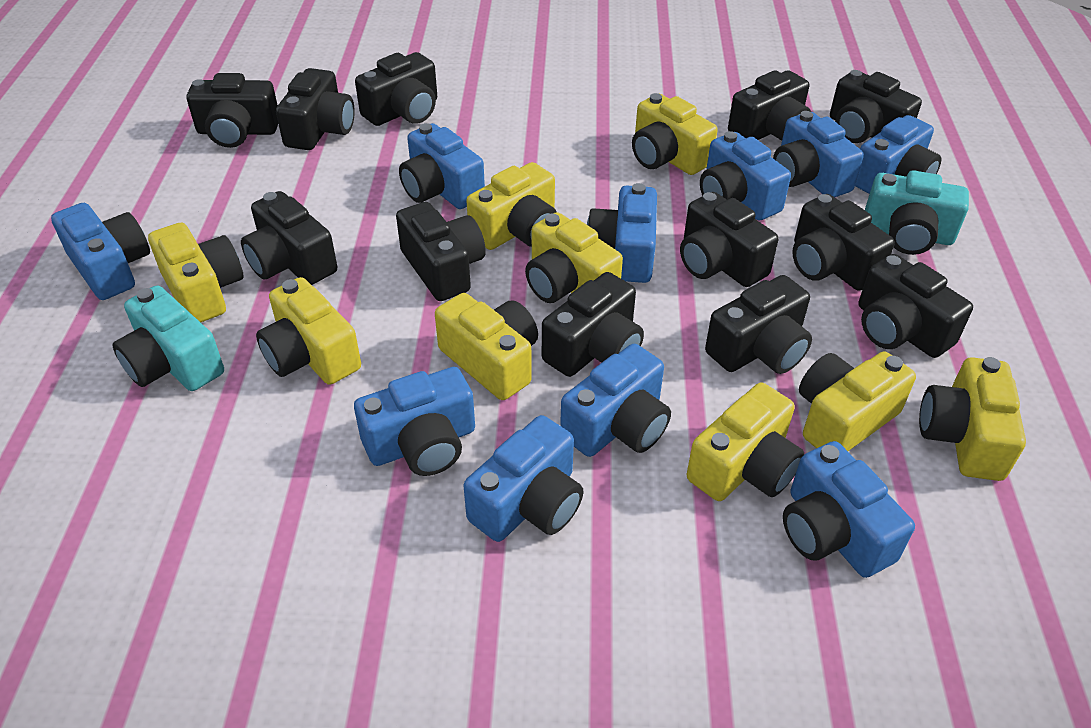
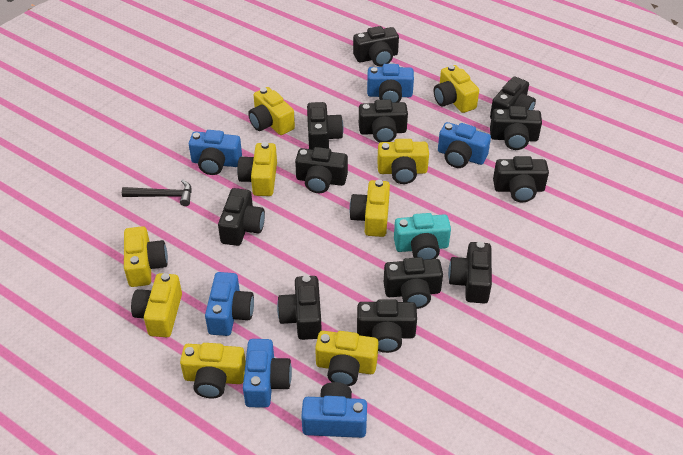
black hammer: 0 -> 1
blue camera: 10 -> 6
turquoise camera: 2 -> 1

